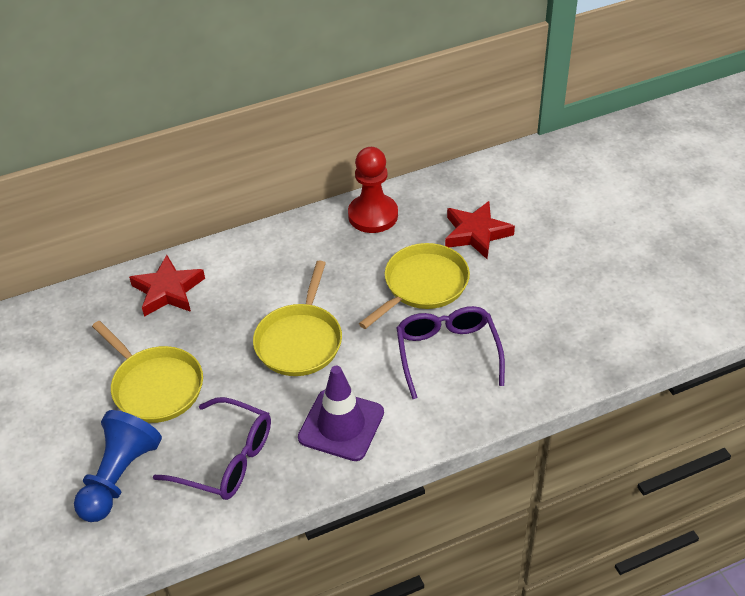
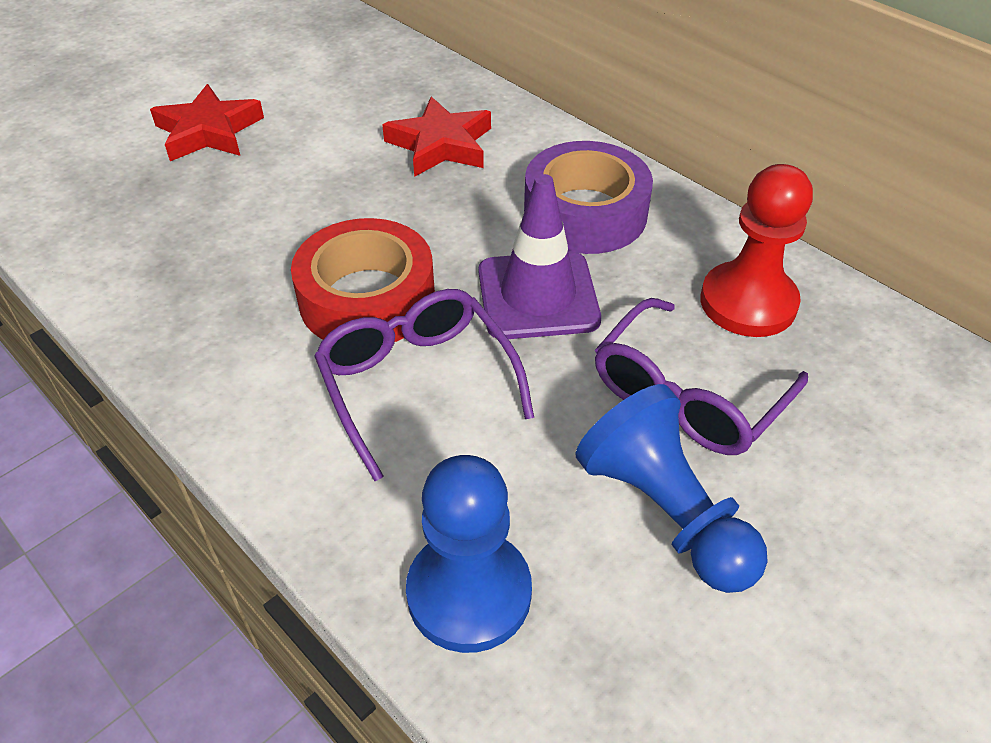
blue pawn: 1 -> 2
purple tape: 0 -> 1
red tape: 0 -> 1
yellow pan: 3 -> 0

